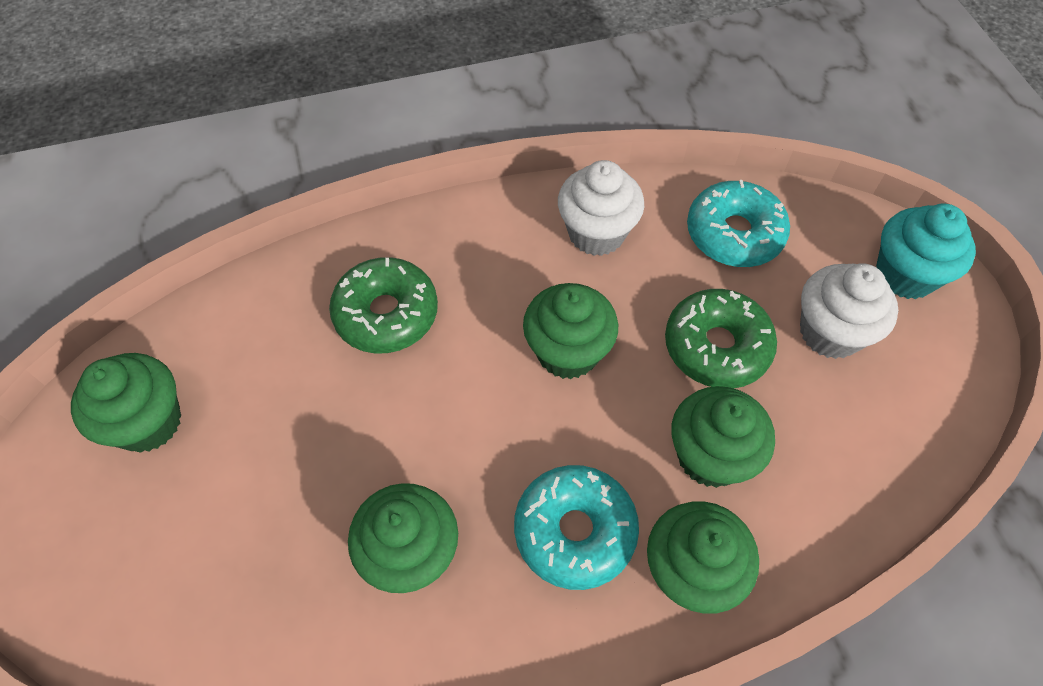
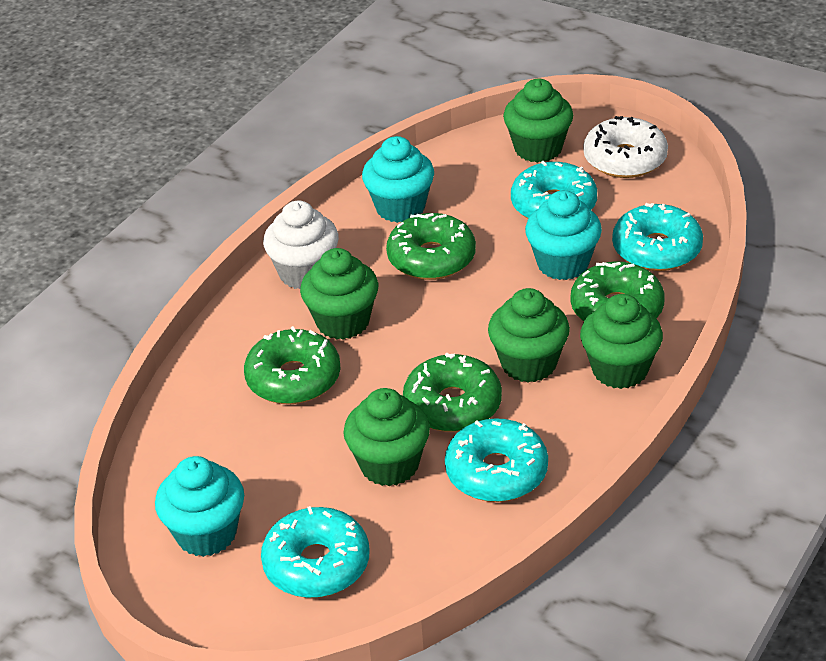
green donut: 2 -> 4
turquoise cupcake: 1 -> 3
turquoise donut: 2 -> 4
white cupcake: 2 -> 1
white donut: 0 -> 1

